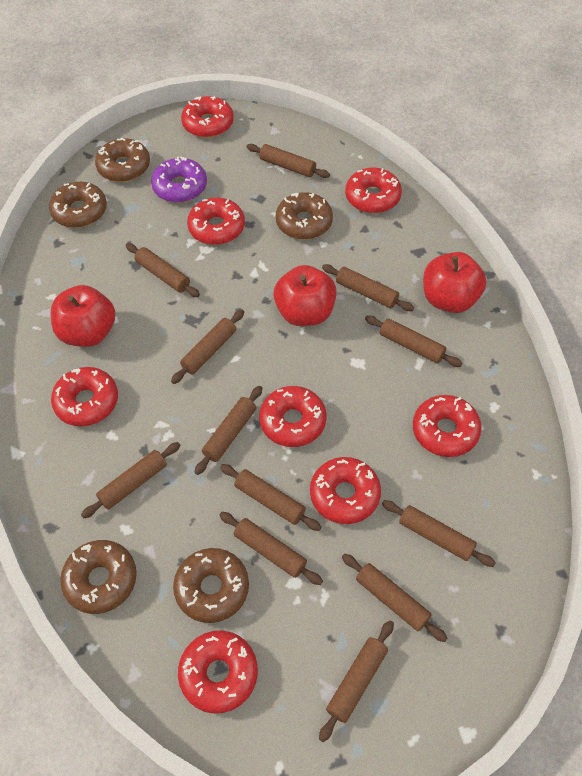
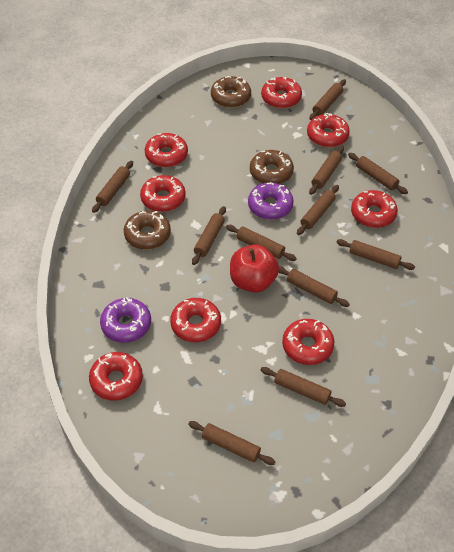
brown donut: 5 -> 3
brown rolling pin: 12 -> 11
purple donut: 1 -> 2
red apple: 3 -> 1

